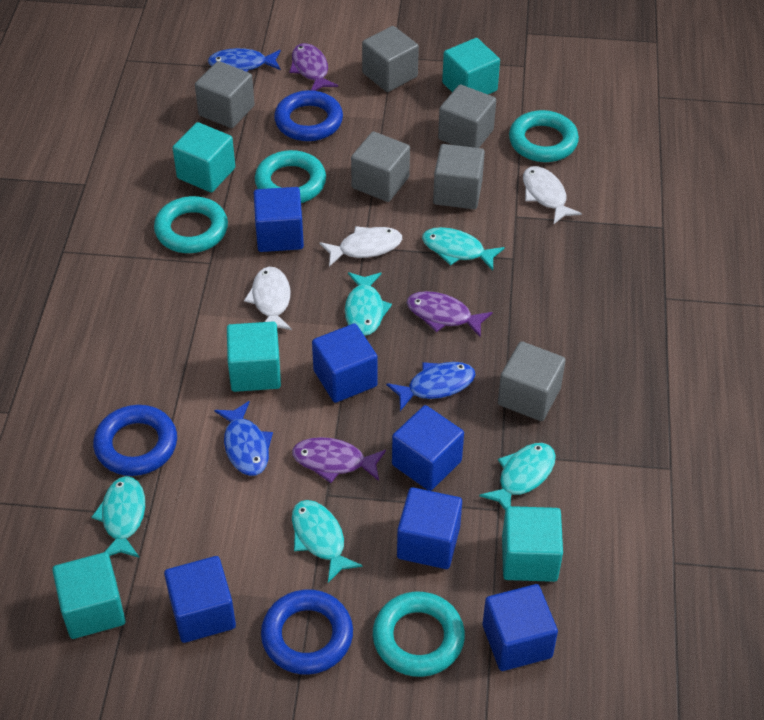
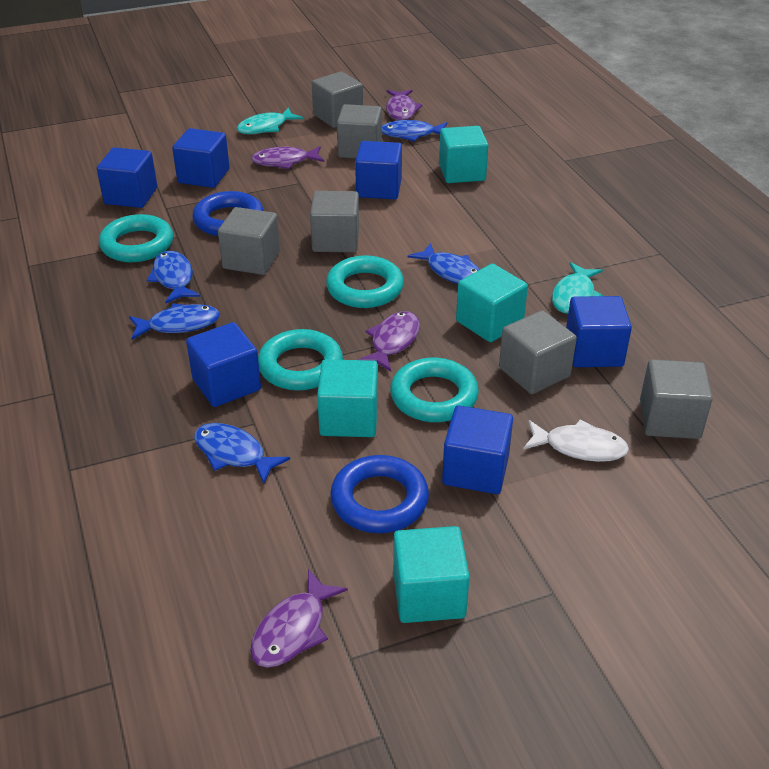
blue fish: 3 -> 5
blue ring: 3 -> 2
purple fish: 3 -> 4
turquoise cube: 5 -> 4
turquoise fish: 5 -> 2
white fish: 3 -> 1

